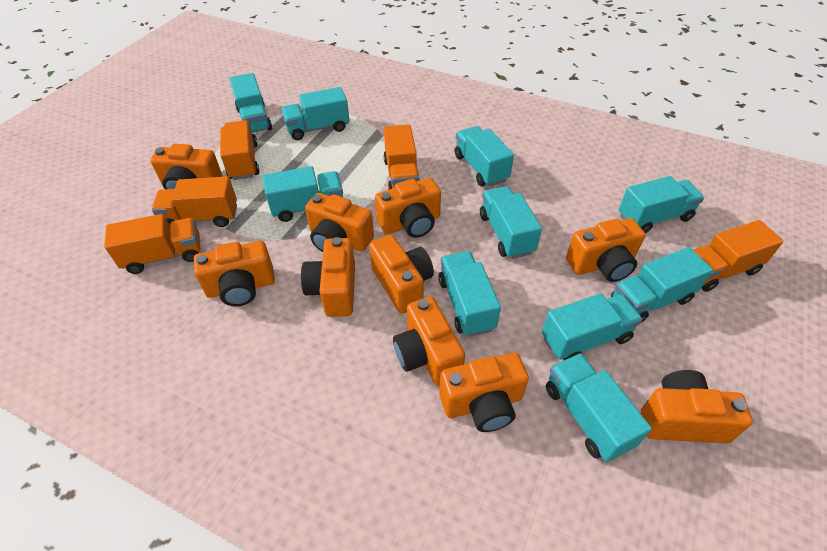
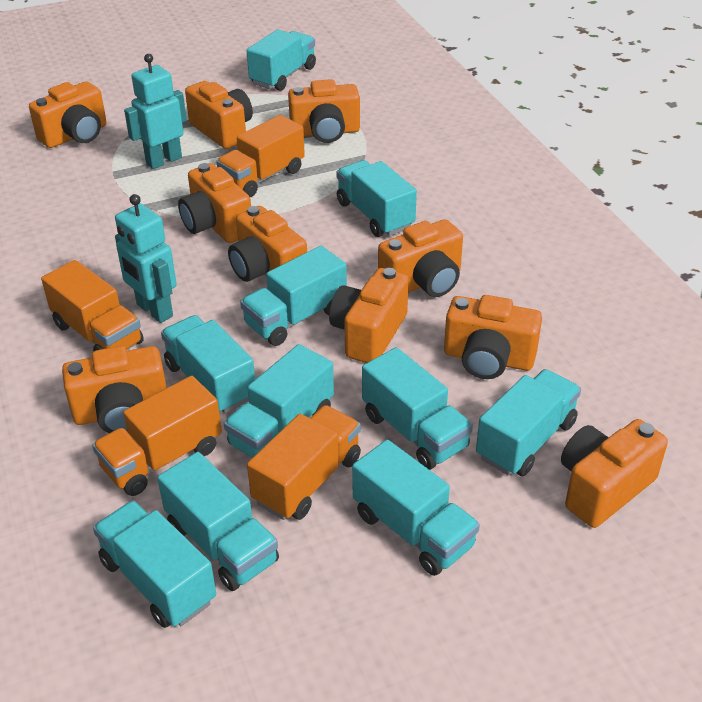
orange truck: 5 -> 4
turquoise robot: 0 -> 2

